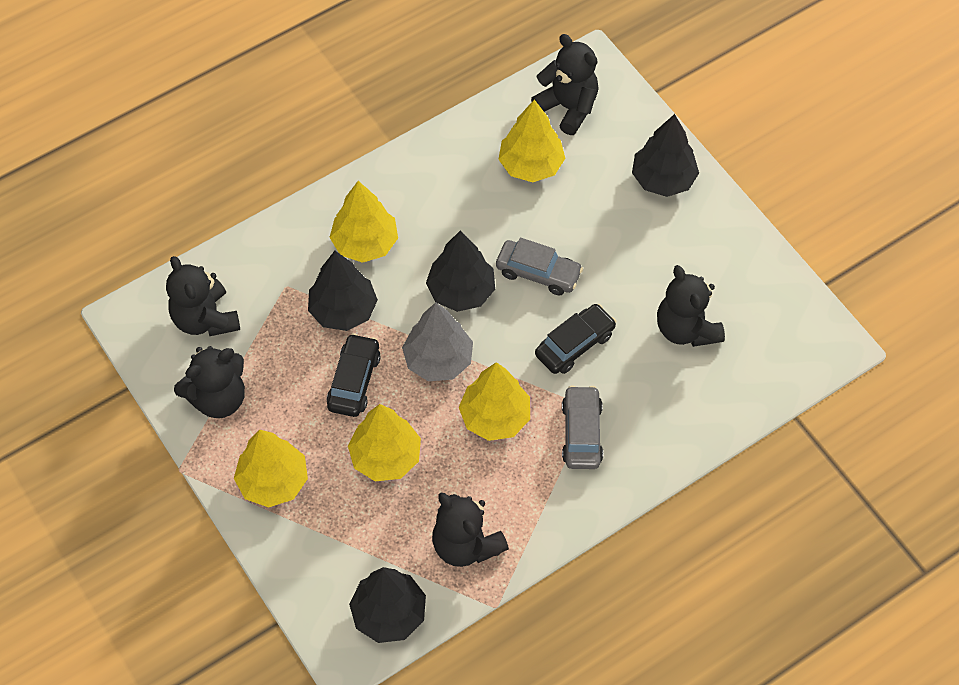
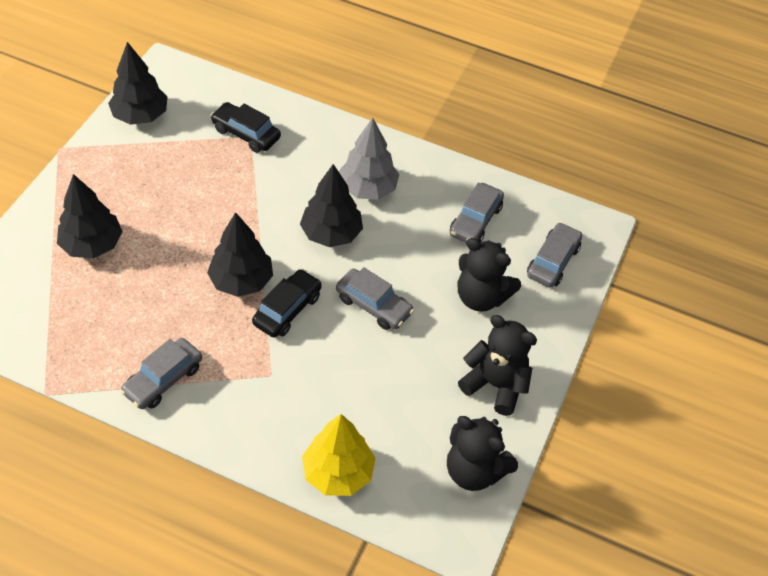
black teddy bear: 5 -> 3
grey car: 2 -> 4
yellow tree: 5 -> 1

